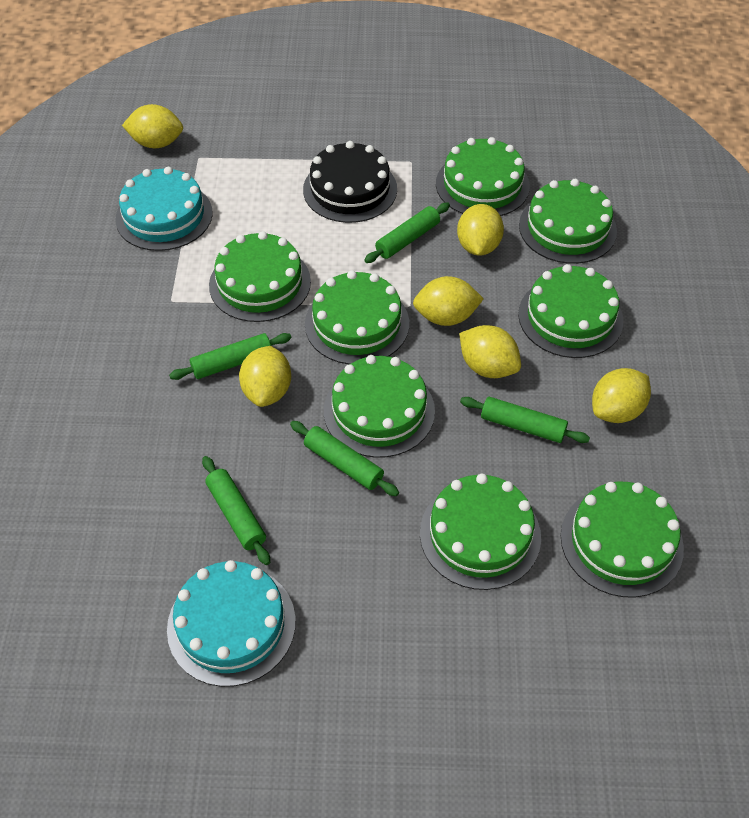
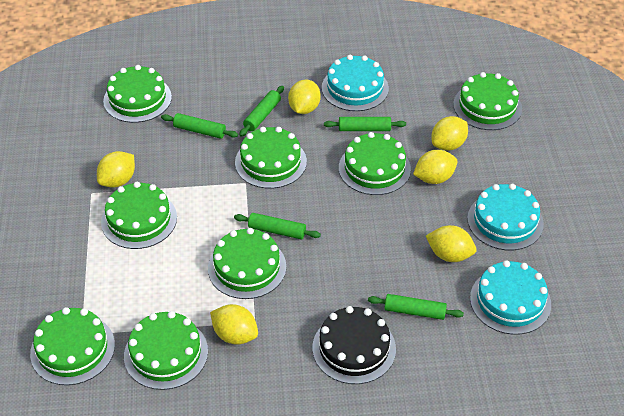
turquoise cake: 2 -> 3

